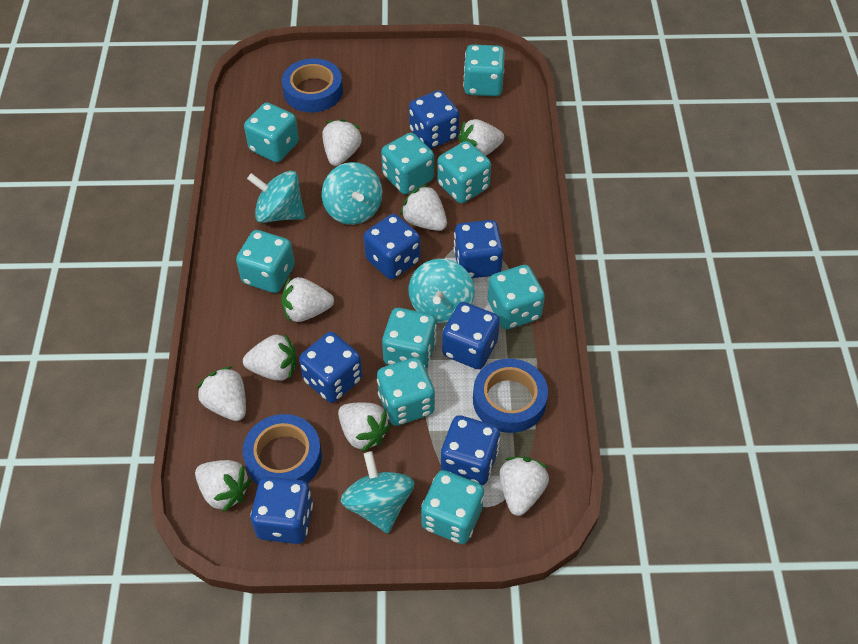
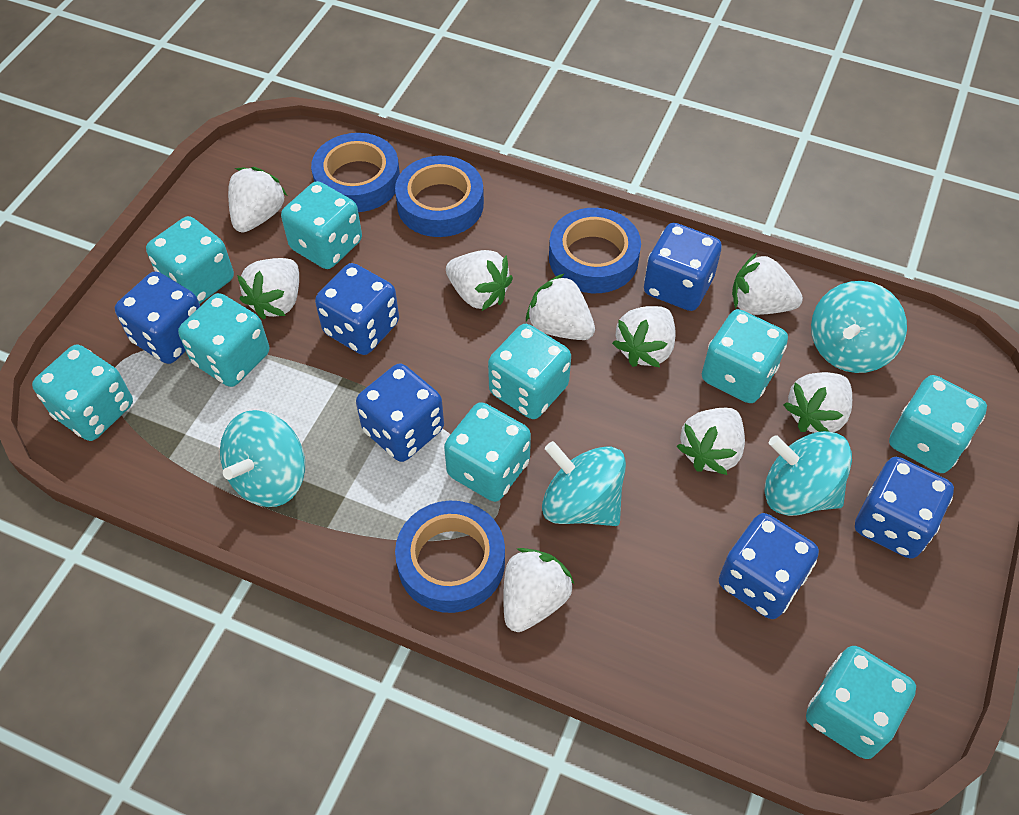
blue dice: 7 -> 6
blue tape: 3 -> 4

